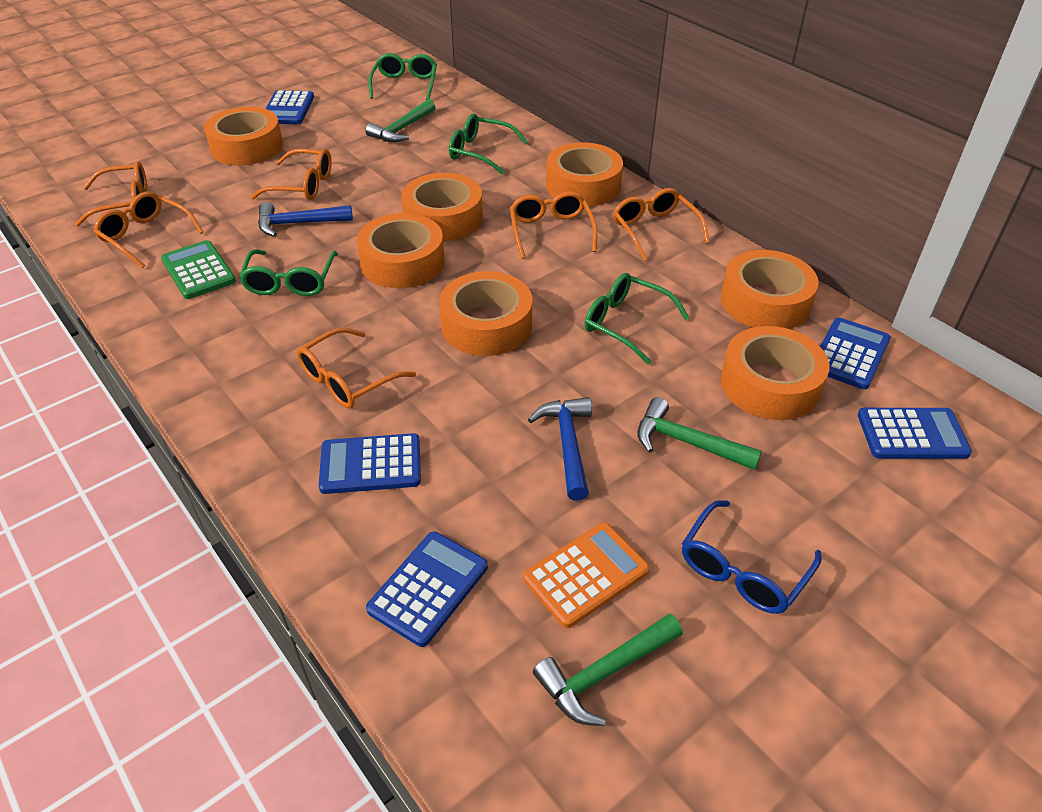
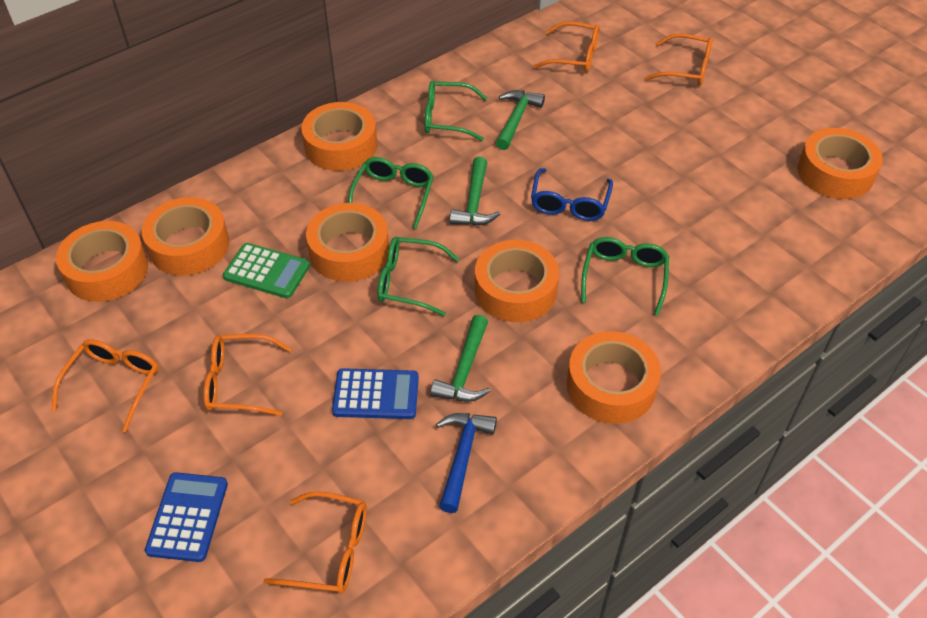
blue calculator: 5 -> 2
blue hammer: 2 -> 1
orange calculator: 1 -> 0
orange glasses: 6 -> 5

